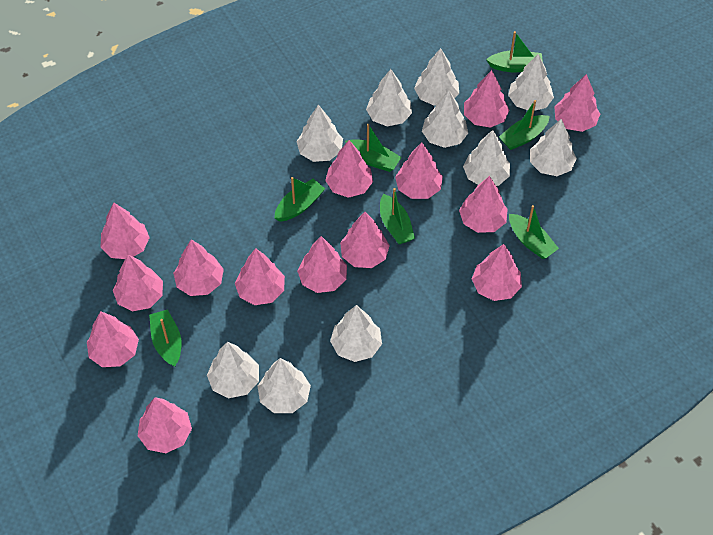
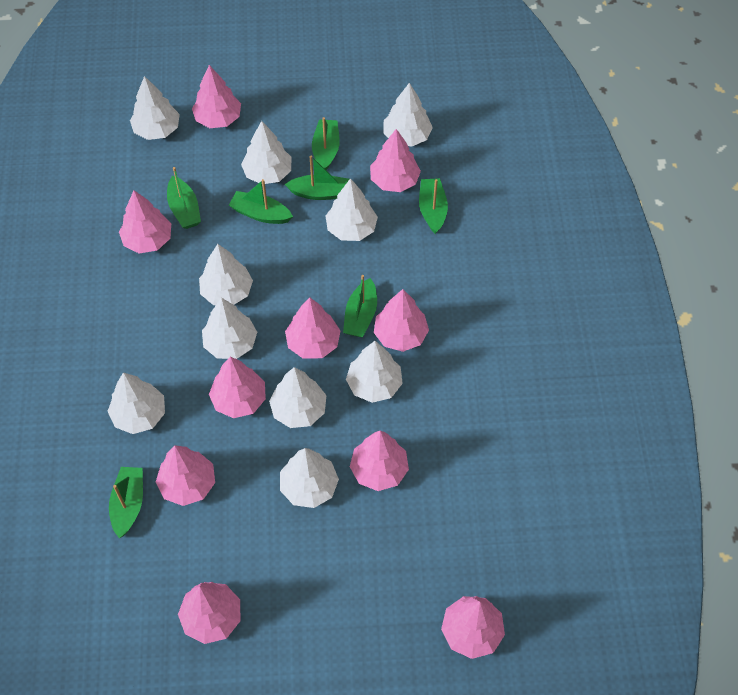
pink tree: 14 -> 10

